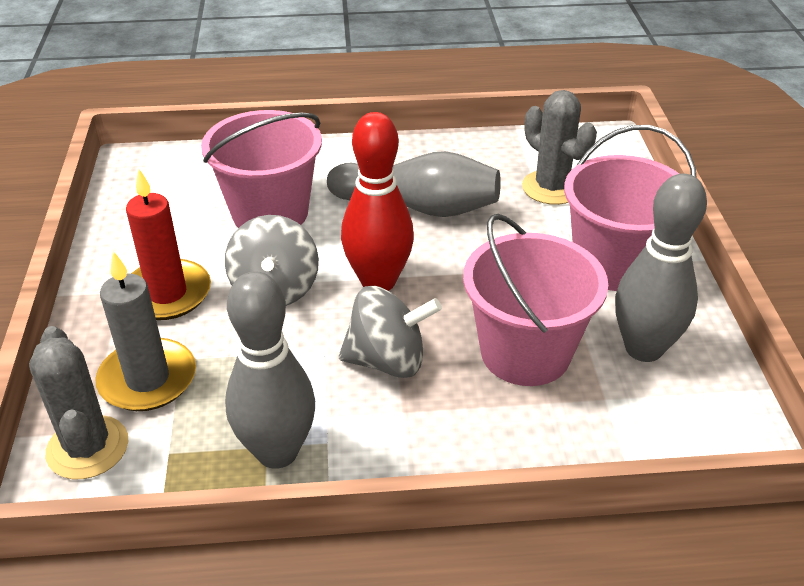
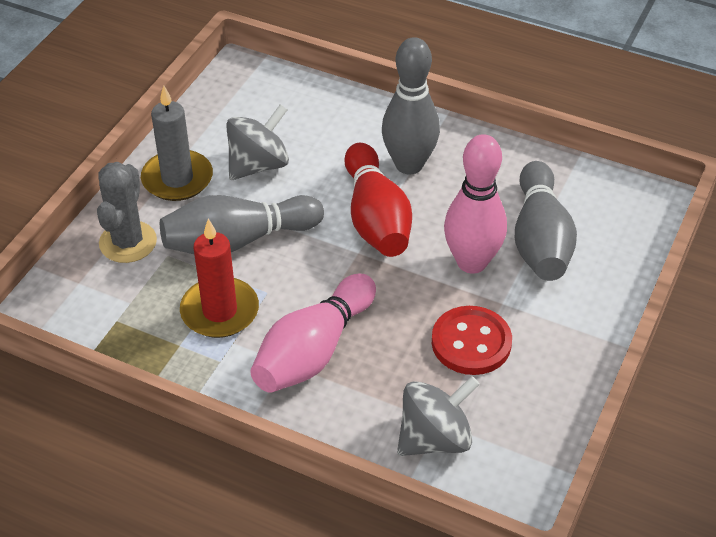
grey cactus: 2 -> 1
pink bowling pin: 0 -> 2
pink bucket: 3 -> 0
red button: 0 -> 1

